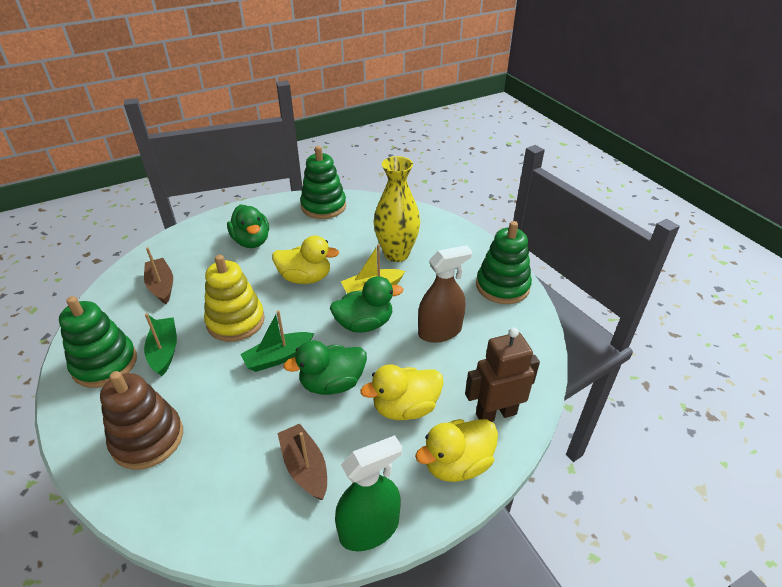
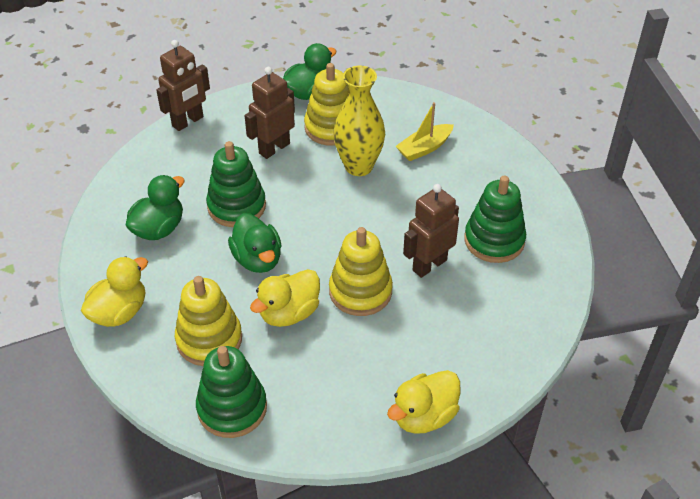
brown boat: 2 -> 0
brown robot: 1 -> 3
brown spray bottle: 1 -> 0
brown stacking toy: 1 -> 0
green boat: 2 -> 0
green spray bottle: 1 -> 0
yellow stacking toy: 1 -> 3

